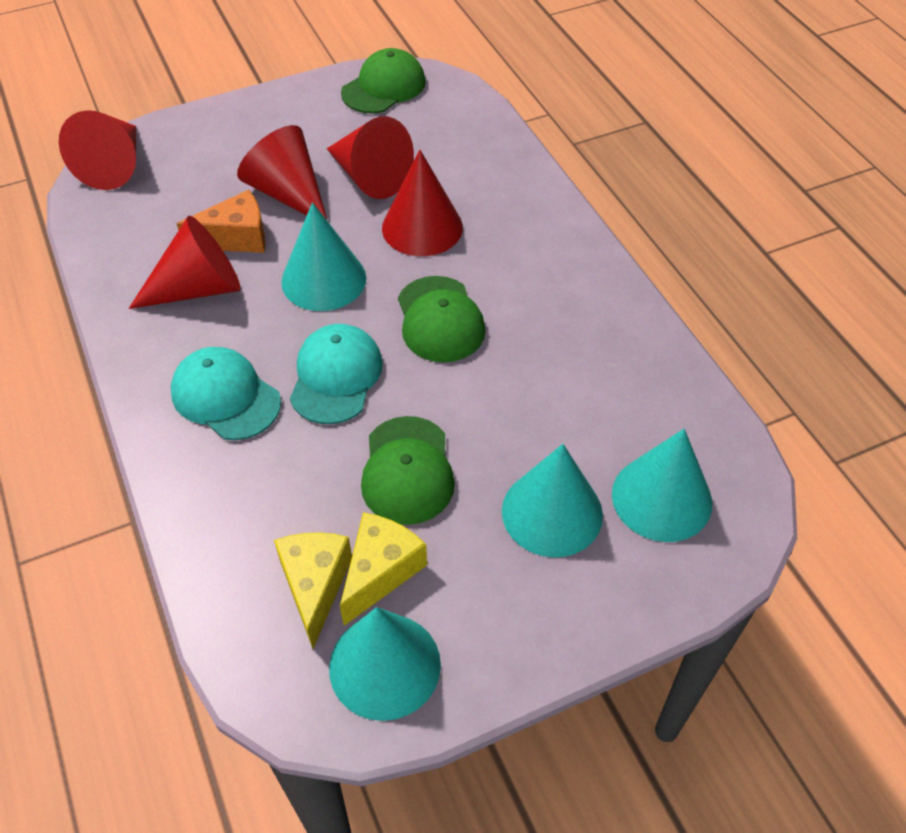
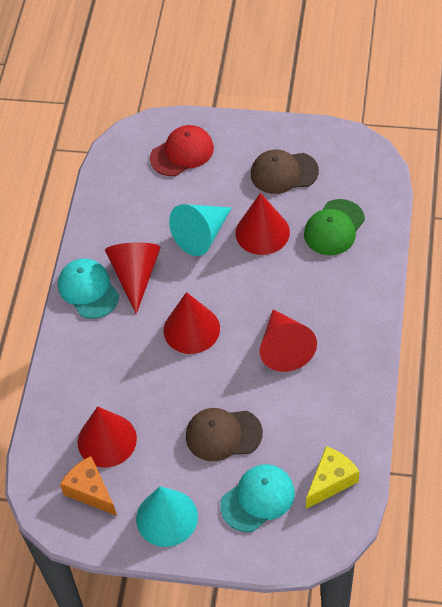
brown cap: 0 -> 2
green cap: 3 -> 1
red cap: 0 -> 1
turquoise cone: 4 -> 2
yellow cheese: 2 -> 1

